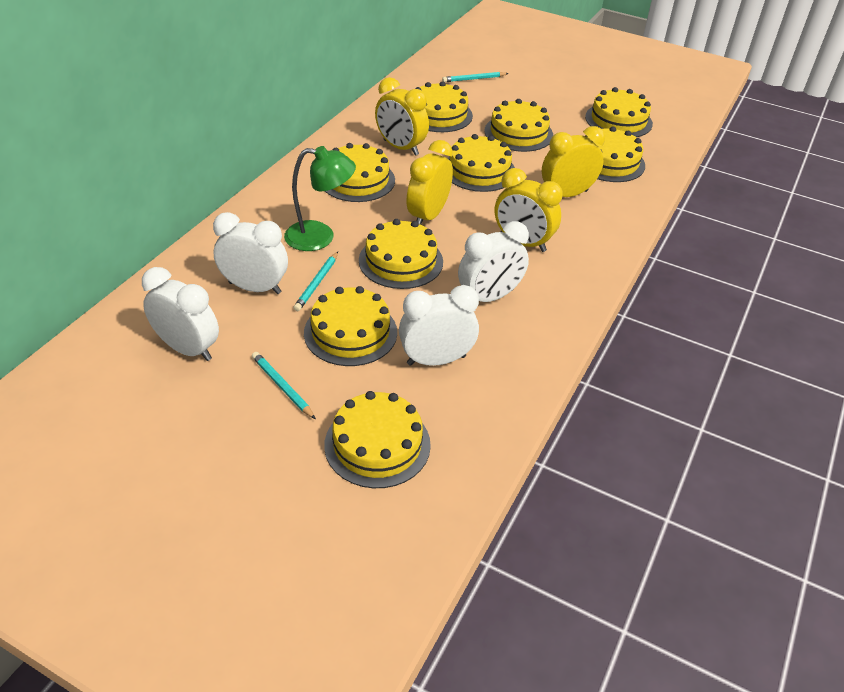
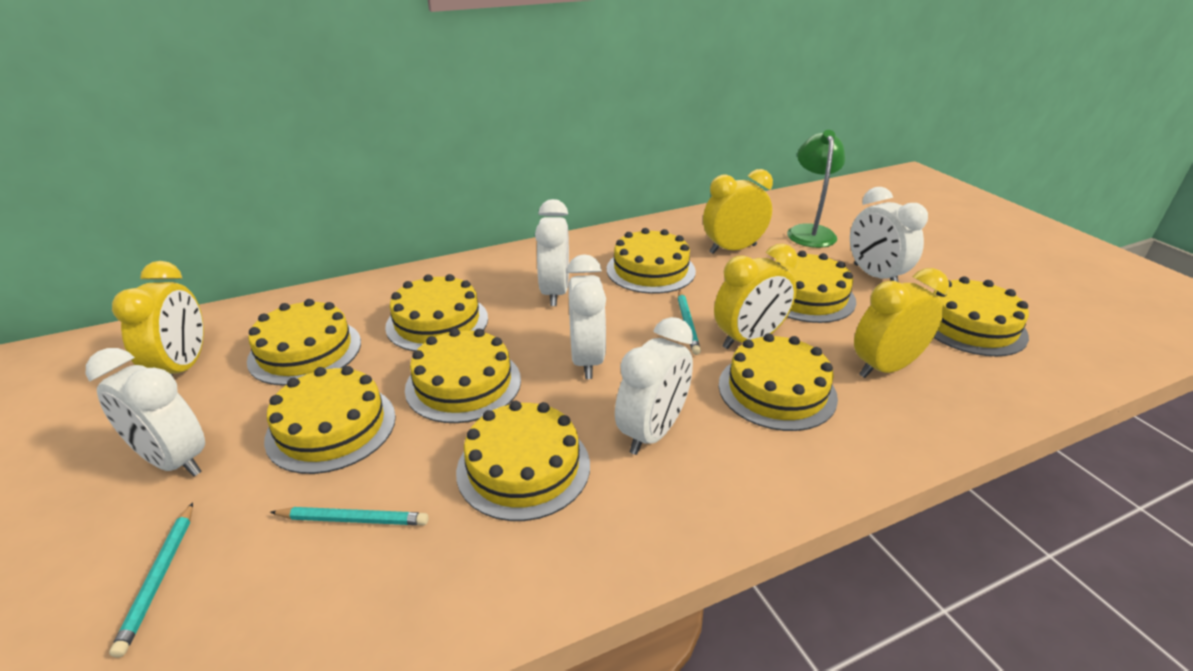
white clock: 4 -> 5

